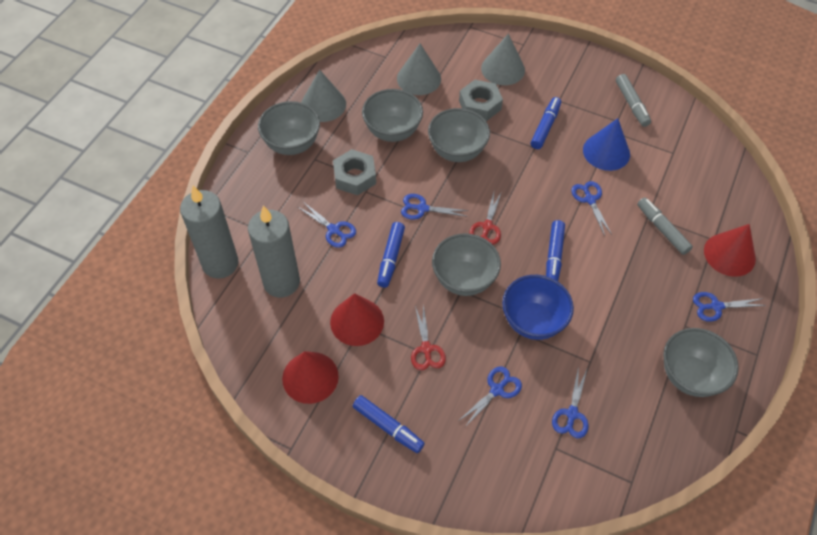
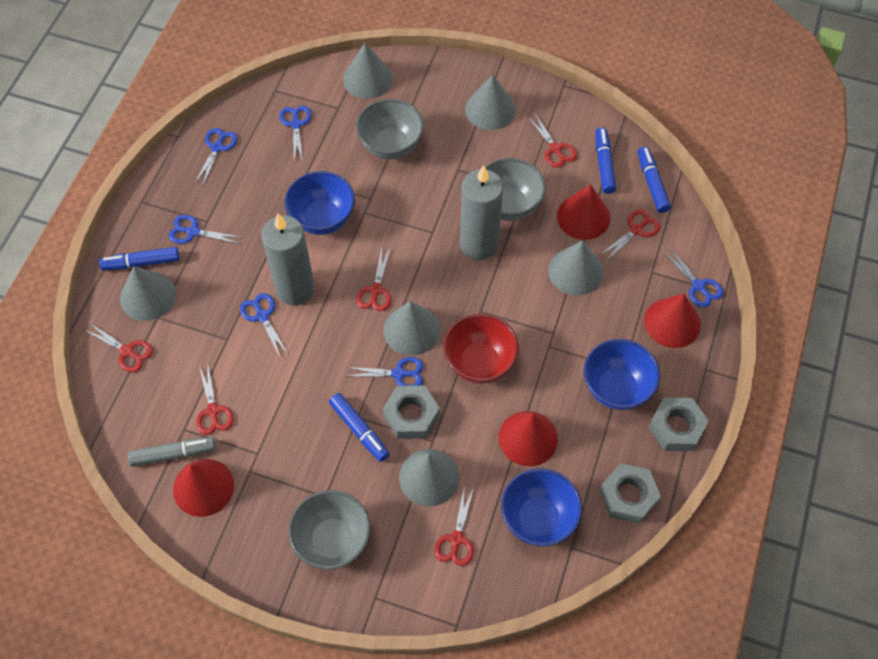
blue bowl: 1 -> 3
blue cone: 1 -> 0
grey bowl: 5 -> 3
grey cone: 3 -> 6
grey marker: 2 -> 1
grey nut: 2 -> 3
red bowl: 0 -> 1
red cone: 3 -> 4
red scissors: 2 -> 6

